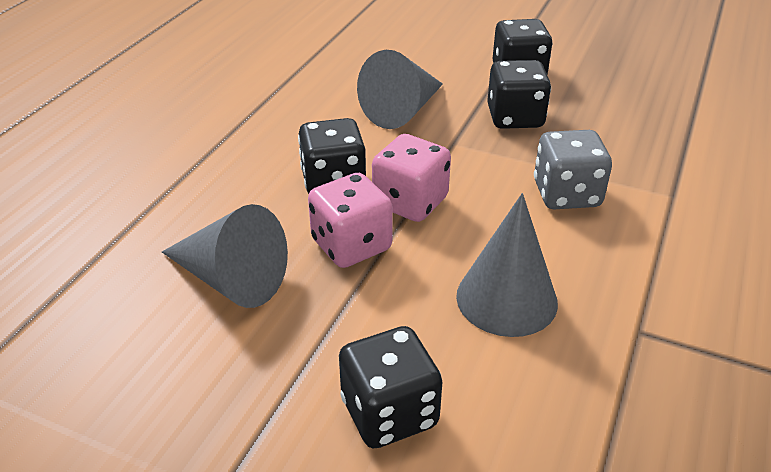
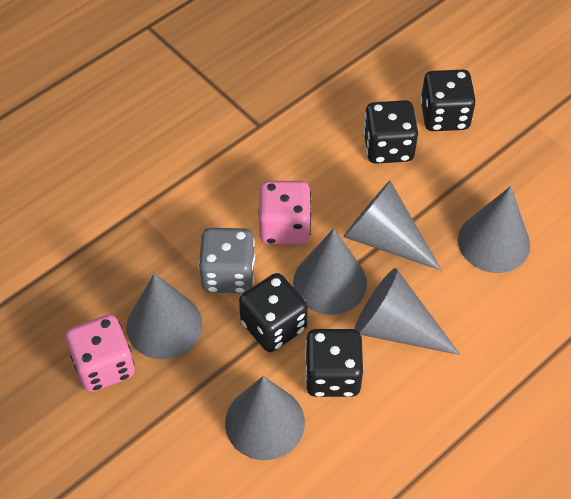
grey cone: 3 -> 6

